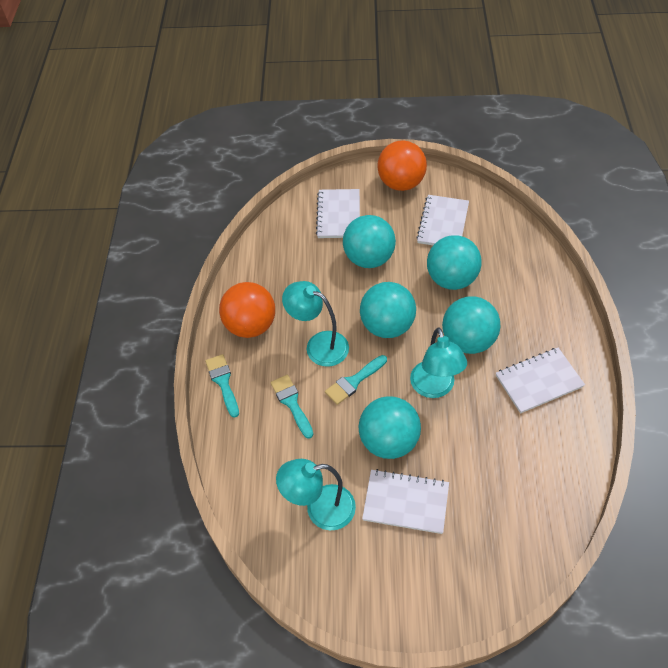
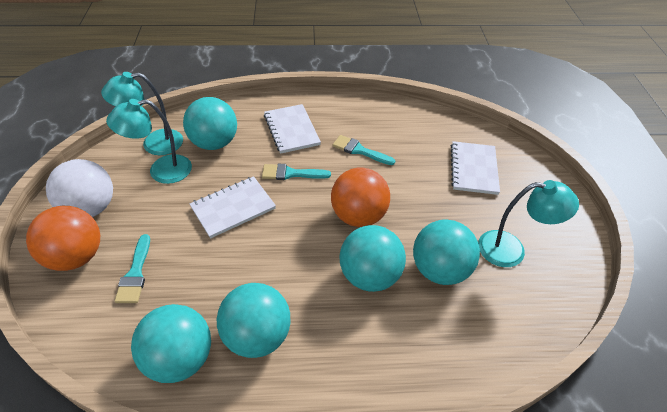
white ball: 0 -> 1
white notebook: 4 -> 3

